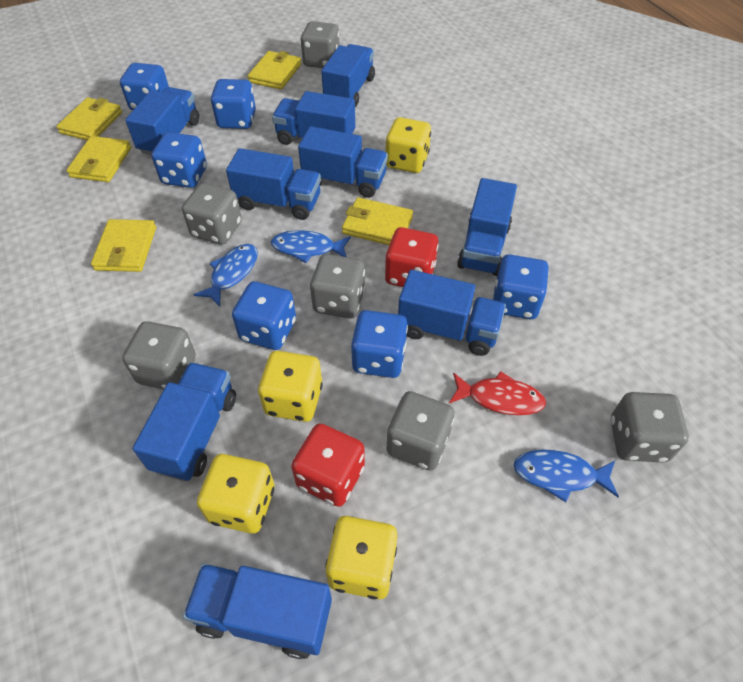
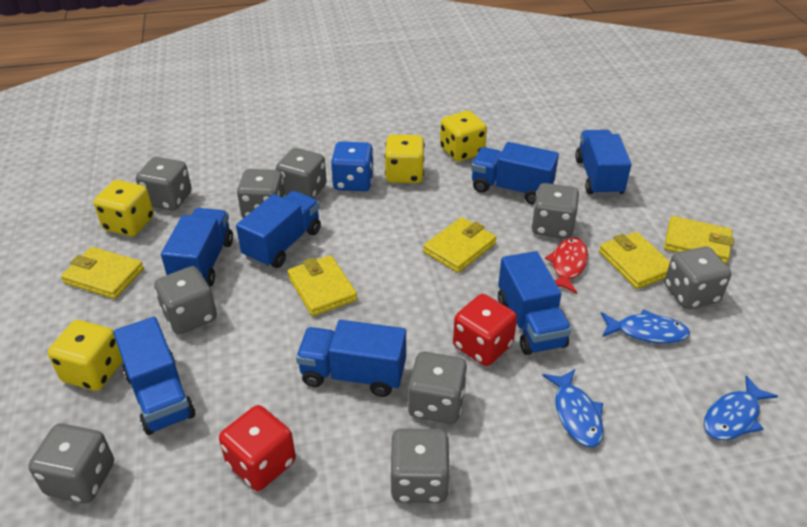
blue dice: 6 -> 1
blue truck: 9 -> 7
grey dice: 6 -> 9

